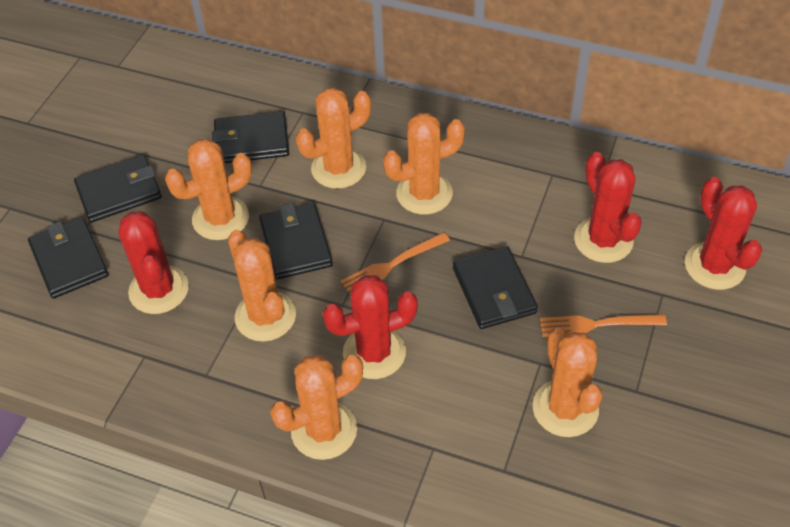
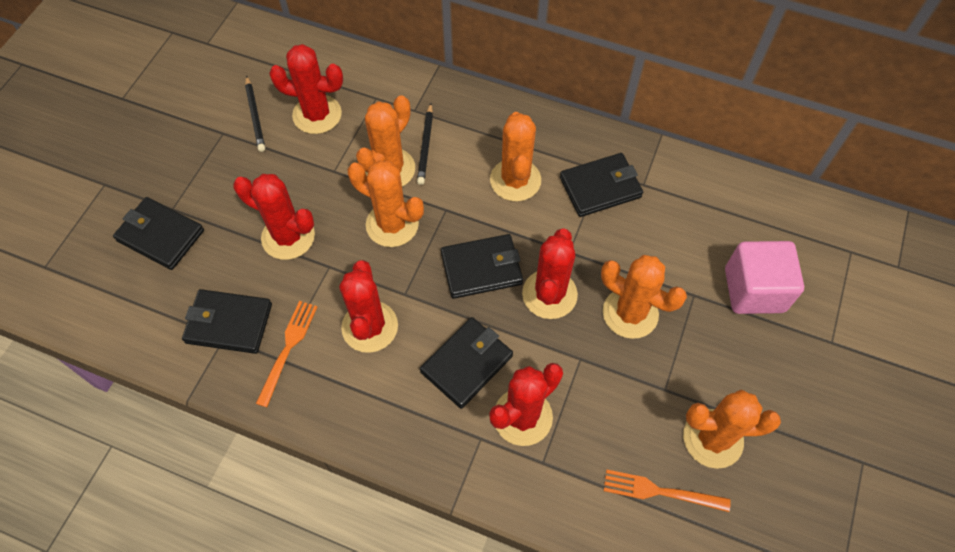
black pencil: 0 -> 2
orange cactus: 6 -> 5
pink cube: 0 -> 1
red cactus: 4 -> 5

